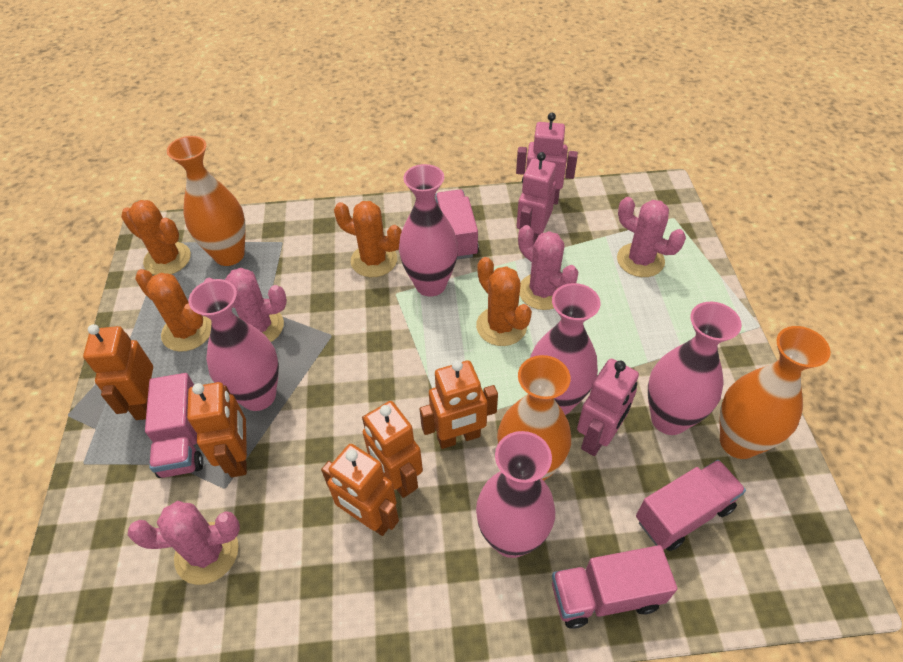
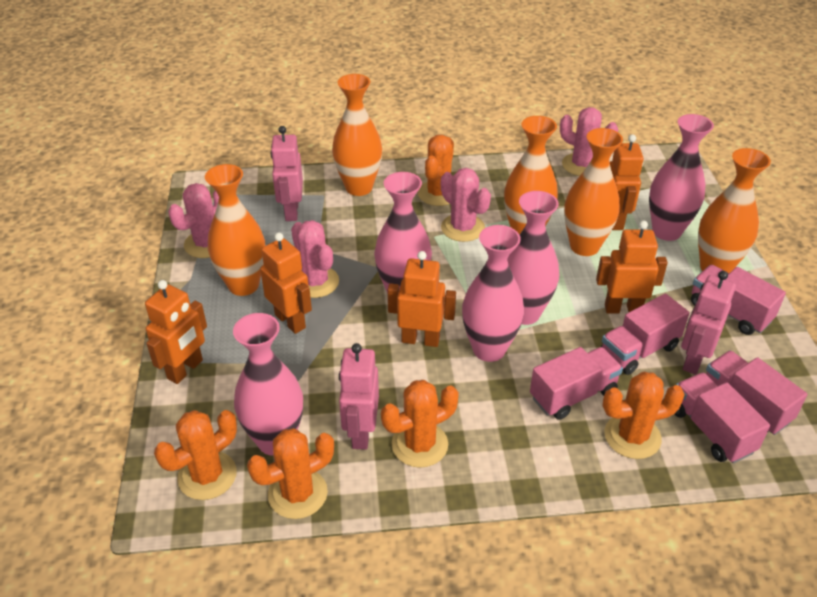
orange cactus: 4 -> 5
orange vase: 3 -> 5
pink truck: 4 -> 5

